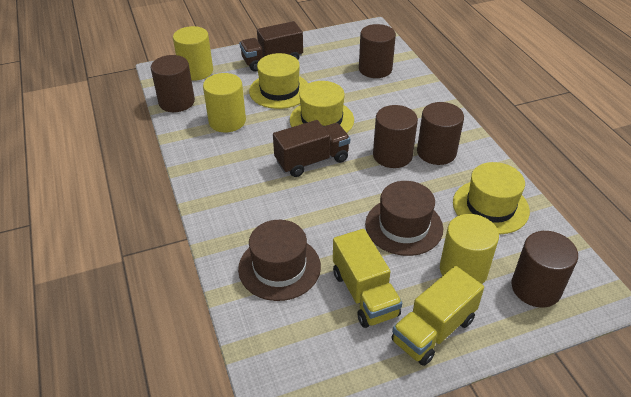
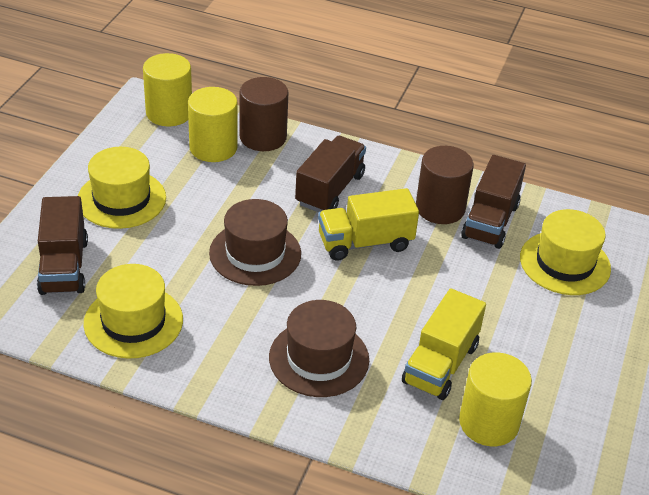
brown cylinder: 5 -> 2
brown truck: 2 -> 3

